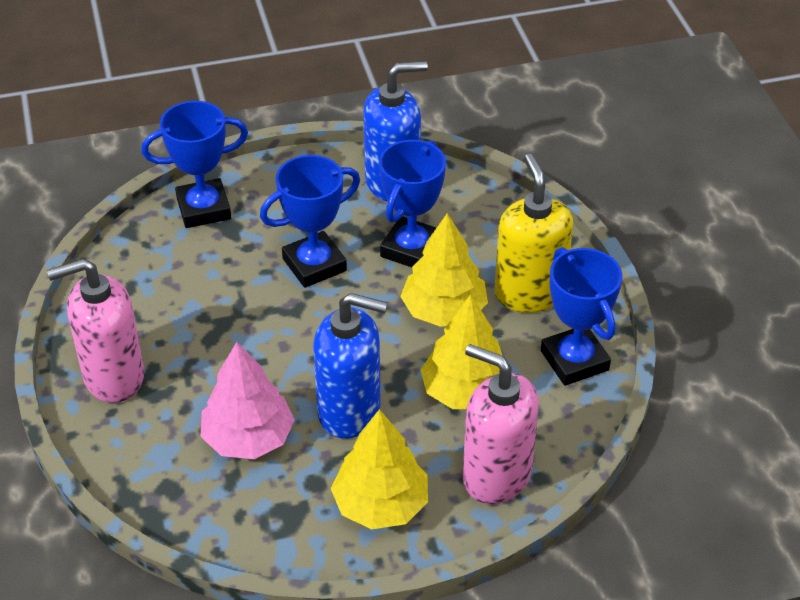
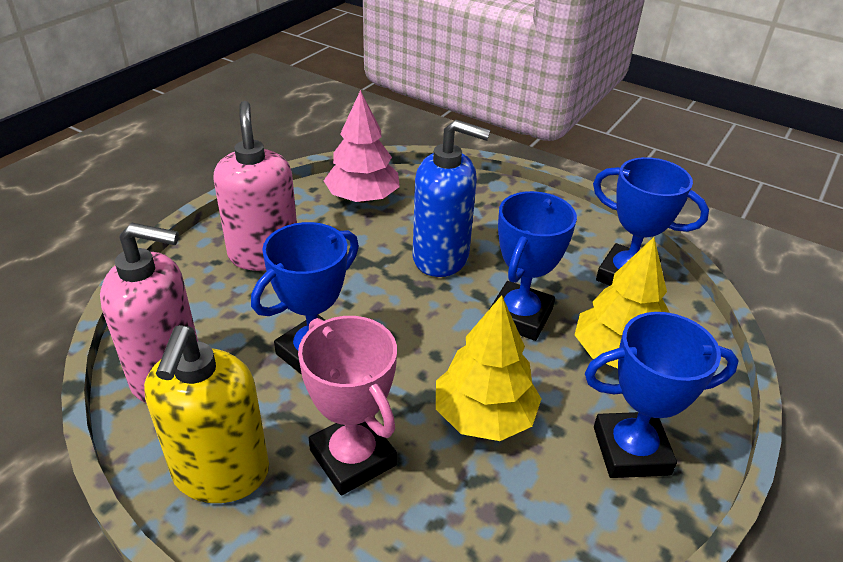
blue soap dispenser: 2 -> 1
pink trophy: 0 -> 1
yellow tree: 3 -> 2

